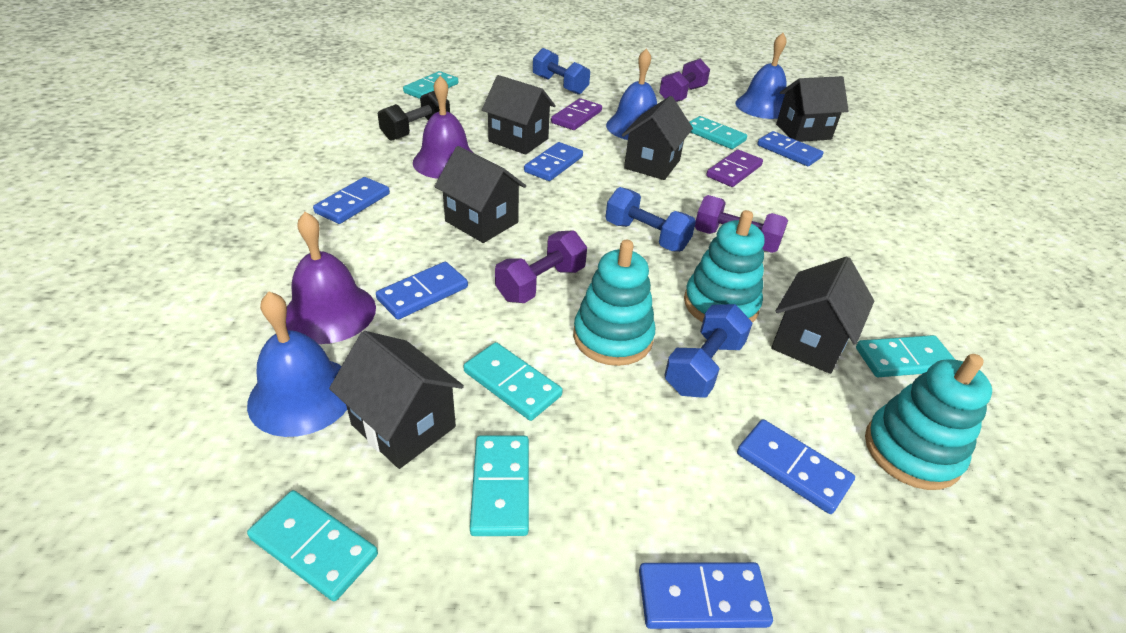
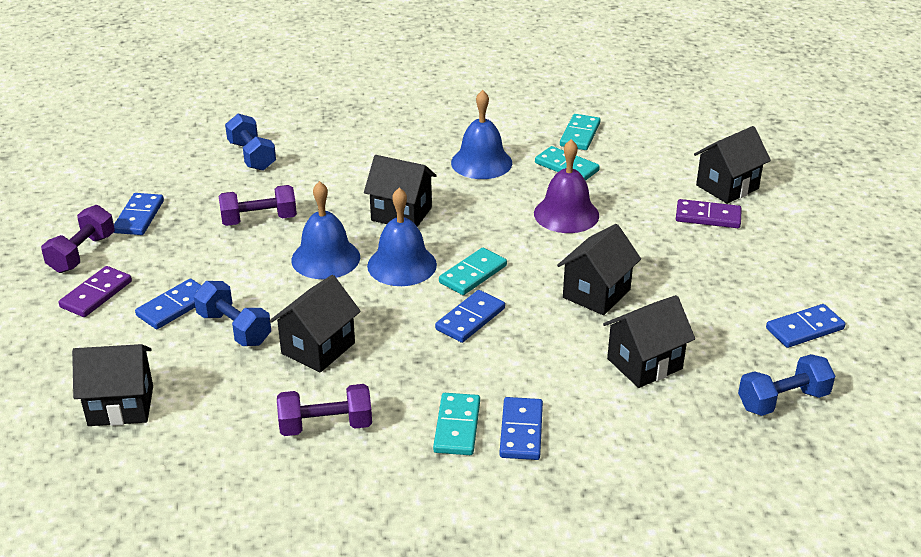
black dumbbell: 1 -> 0
blue domino: 6 -> 5
purple bell: 2 -> 1
turquoise domino: 6 -> 4
turquoise stacking toy: 3 -> 0

